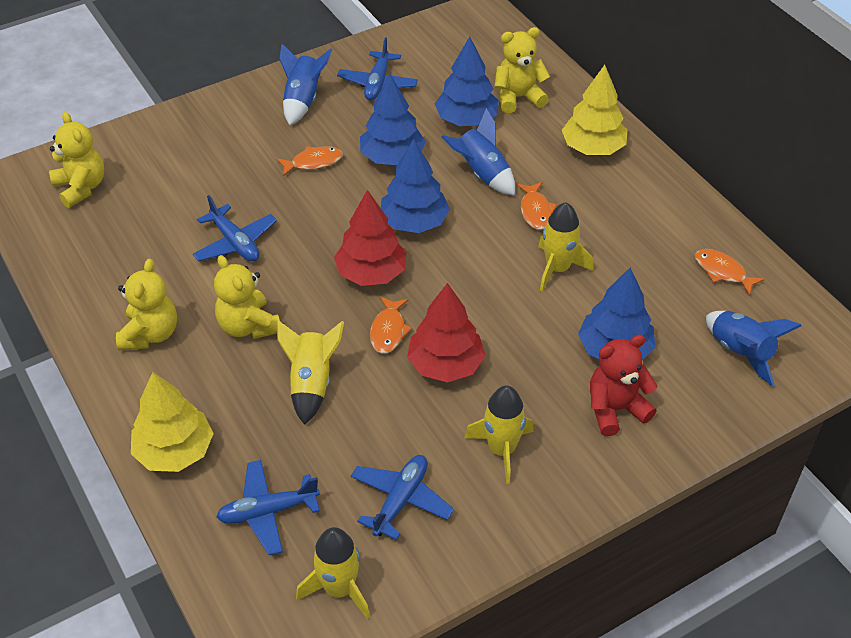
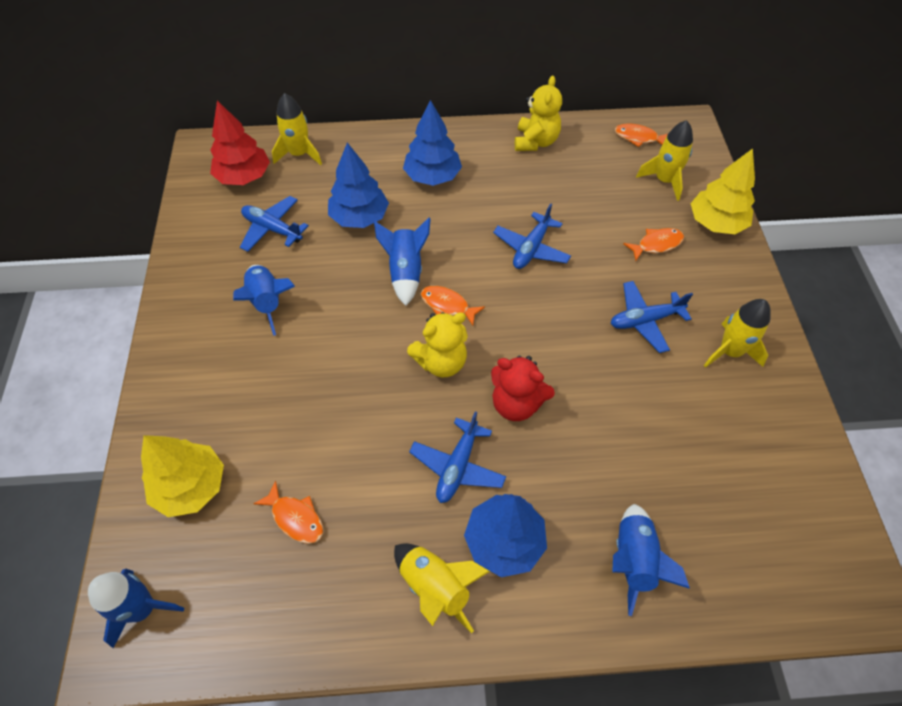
blue rocket: 3 -> 4
blue tree: 4 -> 3
red tree: 2 -> 1
yellow teddy bear: 4 -> 2

